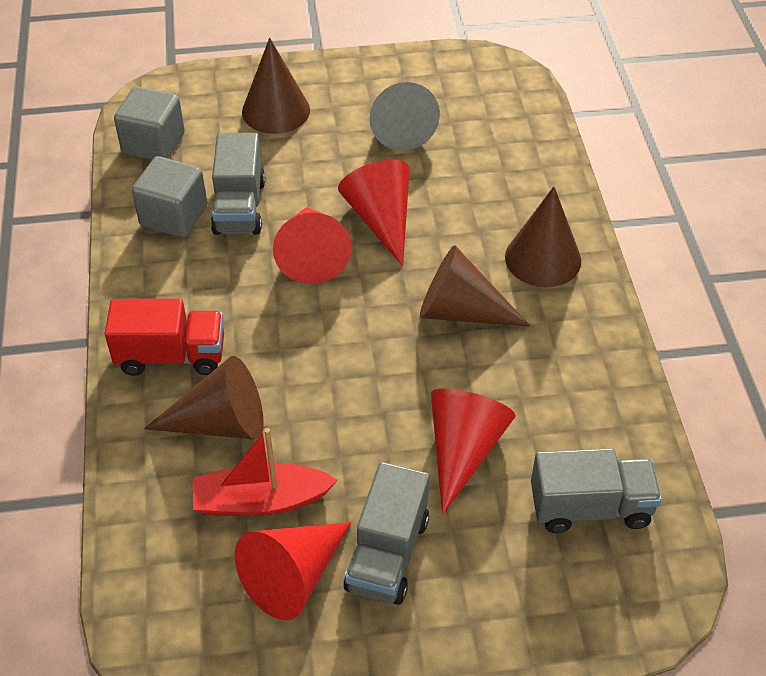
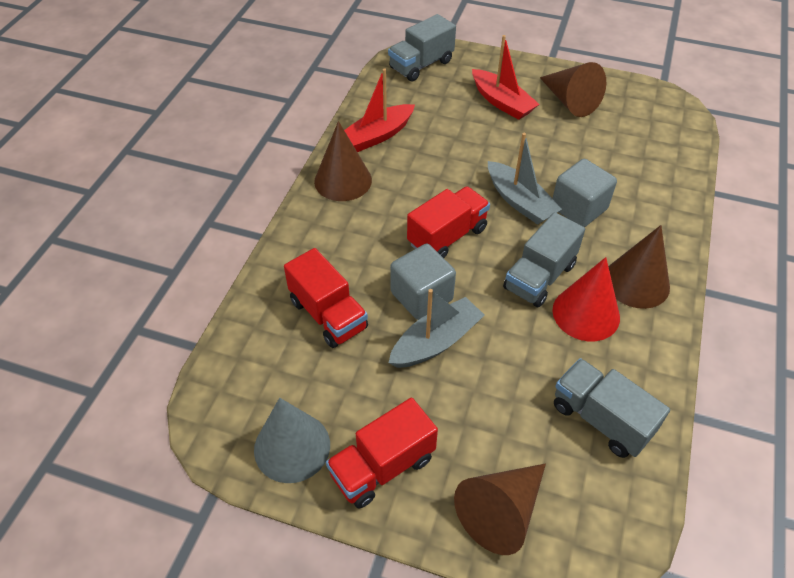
grey boat: 0 -> 2
red boat: 1 -> 2
red cone: 4 -> 1
red truck: 1 -> 3

